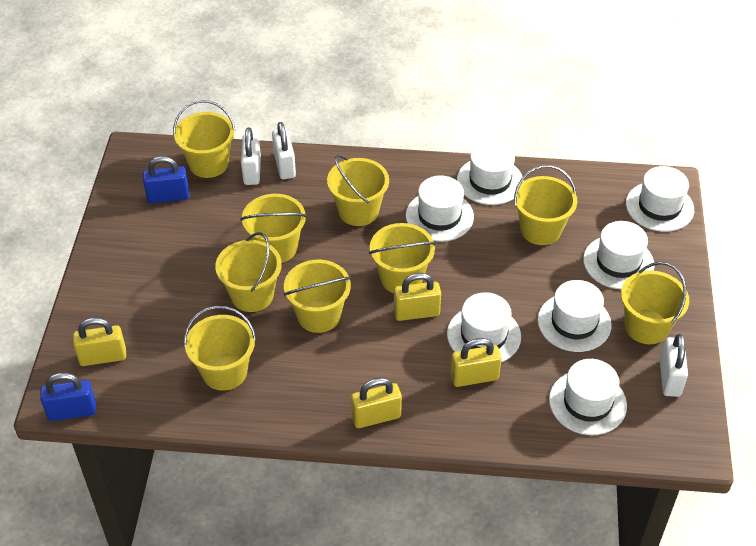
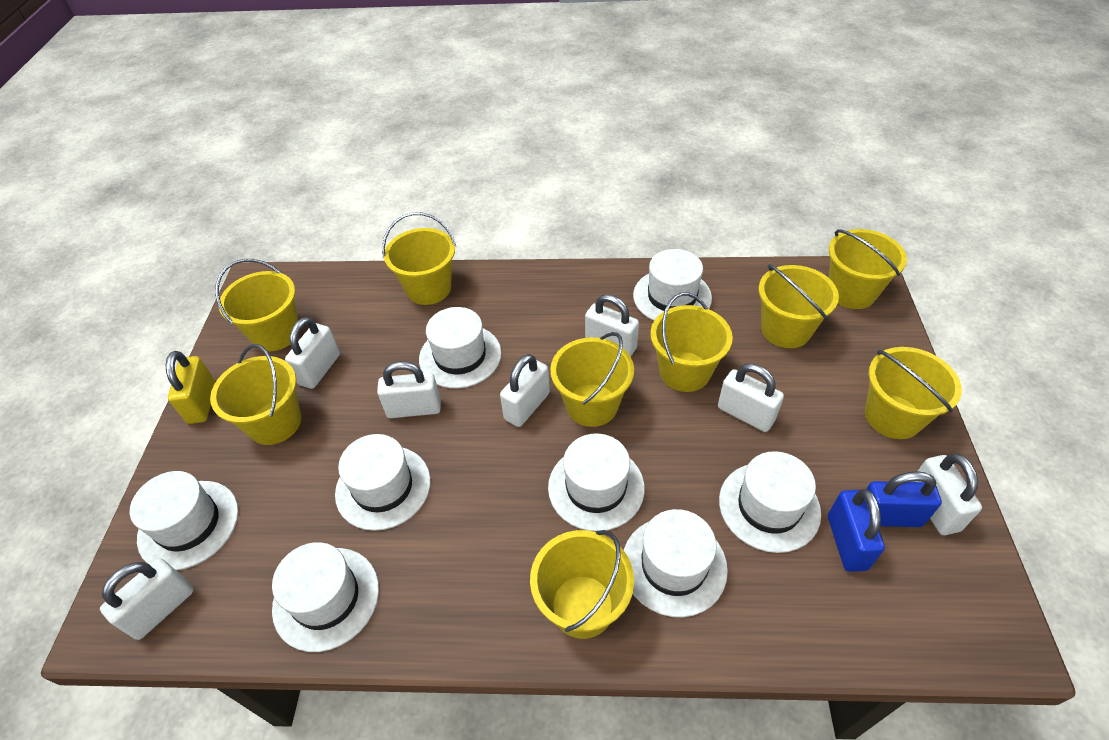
white hat: 7 -> 8
white padlock: 3 -> 7
yellow padlock: 4 -> 1

